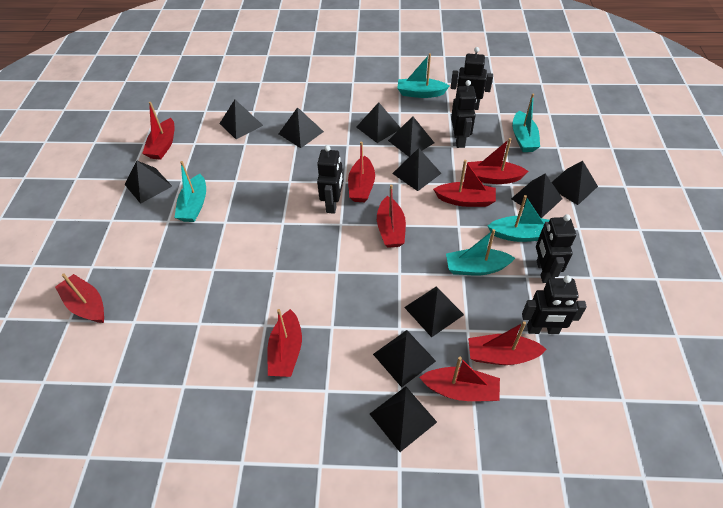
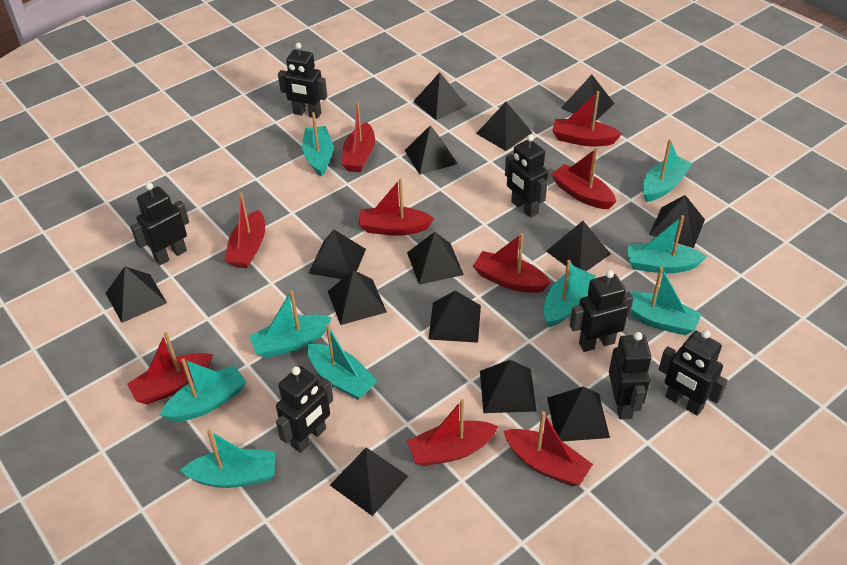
black pyramid: 11 -> 14
black robot: 5 -> 7
turquoise boat: 5 -> 9

